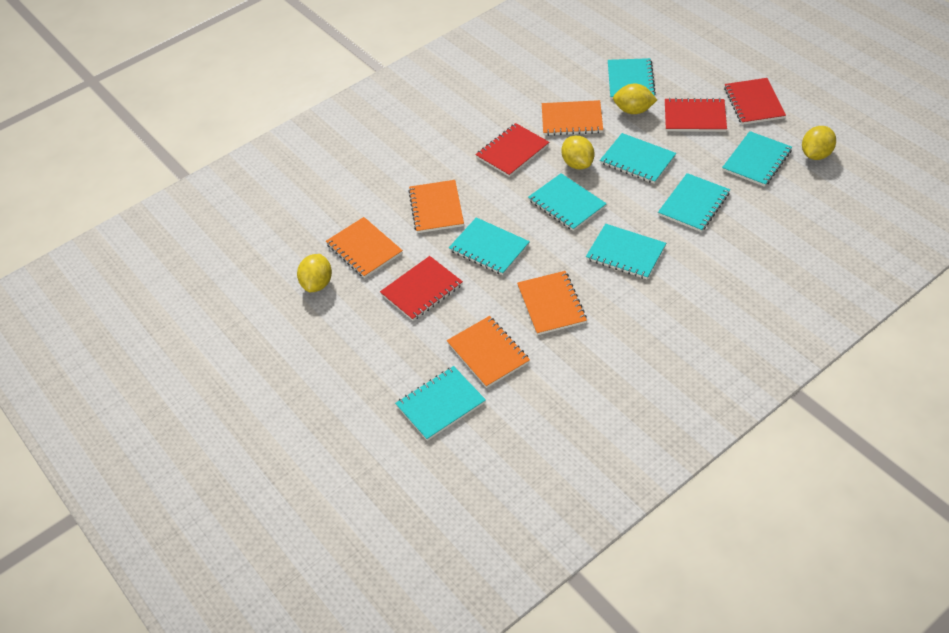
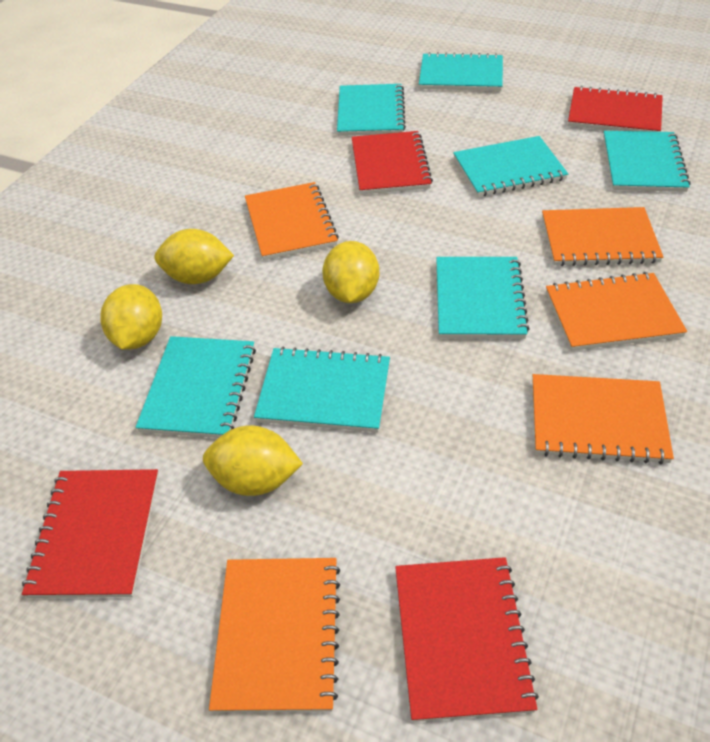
turquoise notebook: 8 -> 7

